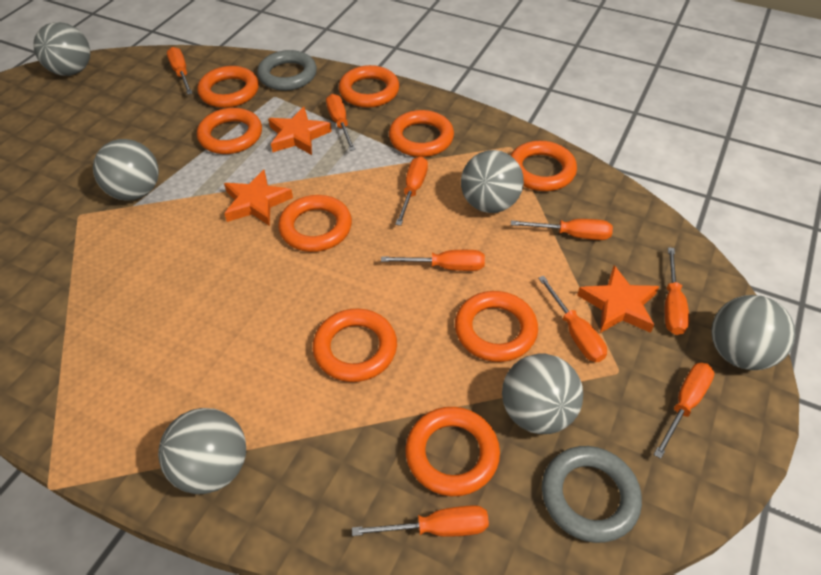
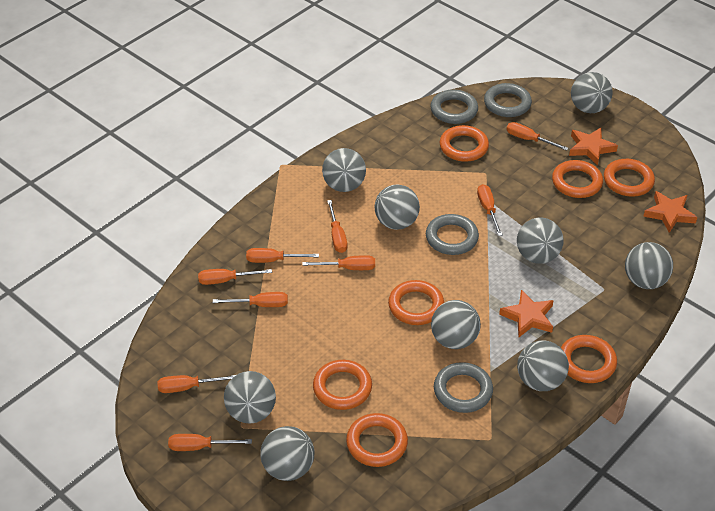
grey ball: 6 -> 9
grey ring: 2 -> 4
orange ring: 9 -> 7

